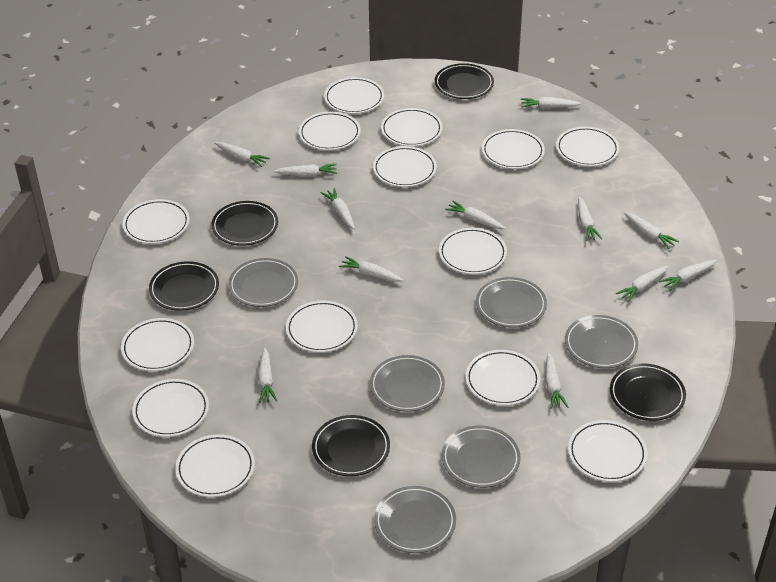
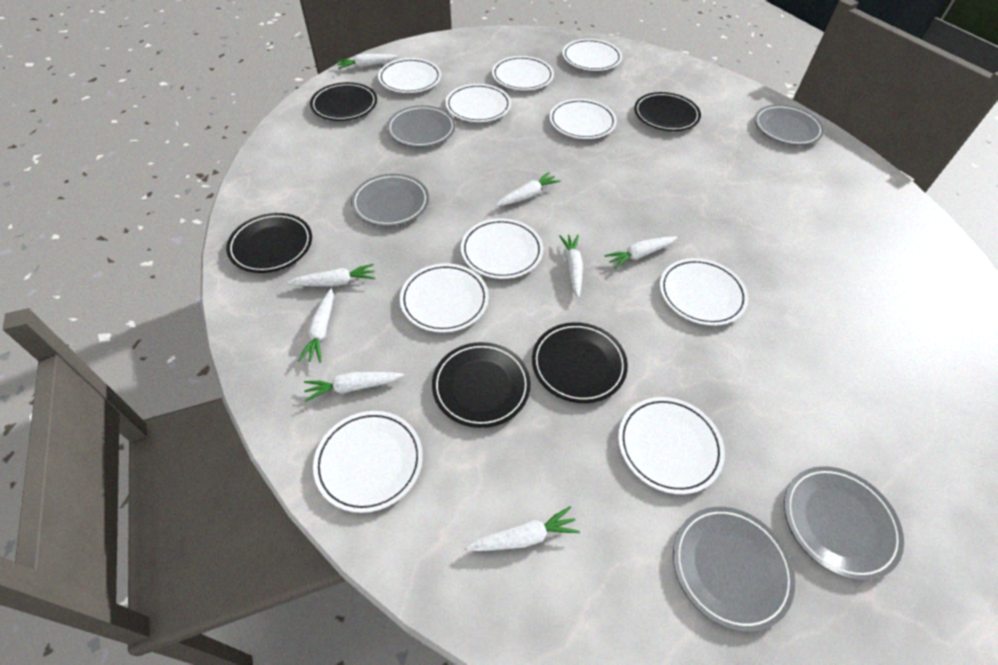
grey plate: 6 -> 5
white carrot: 12 -> 8
white plate: 14 -> 10

